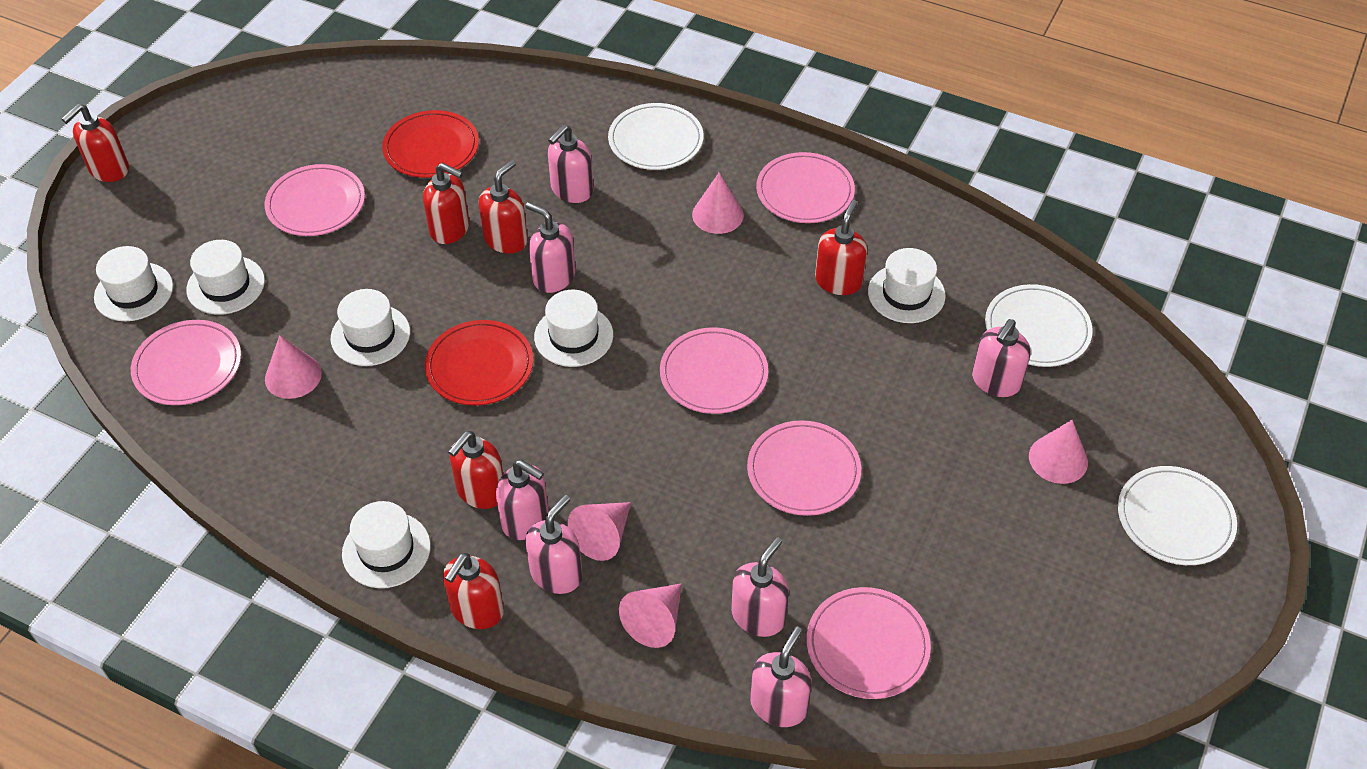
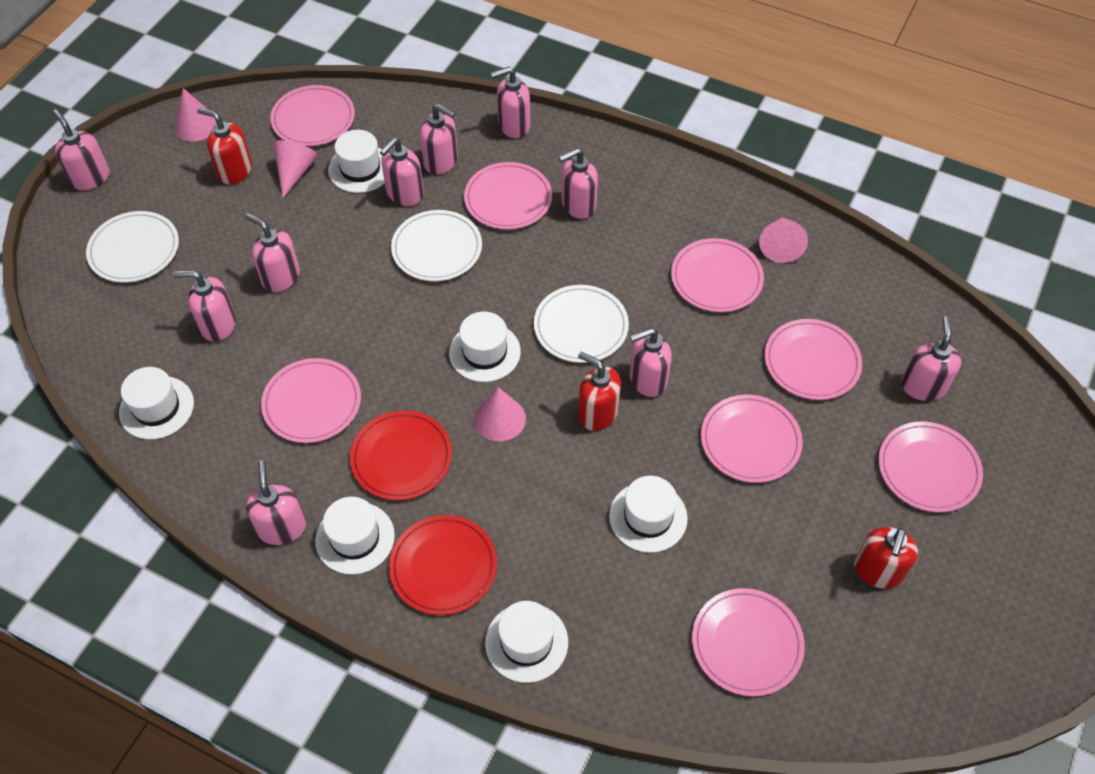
pink cone: 5 -> 4
pink plate: 6 -> 8
pink soap dispenser: 7 -> 10
red soap dispenser: 6 -> 3

